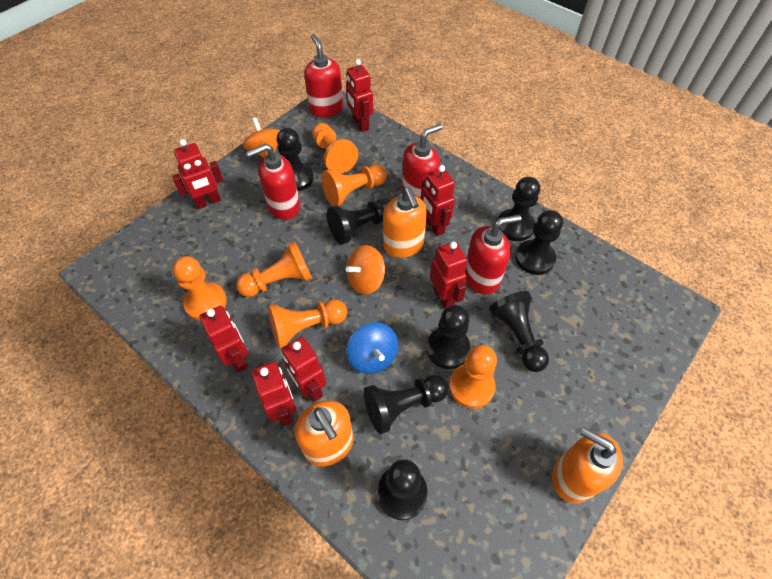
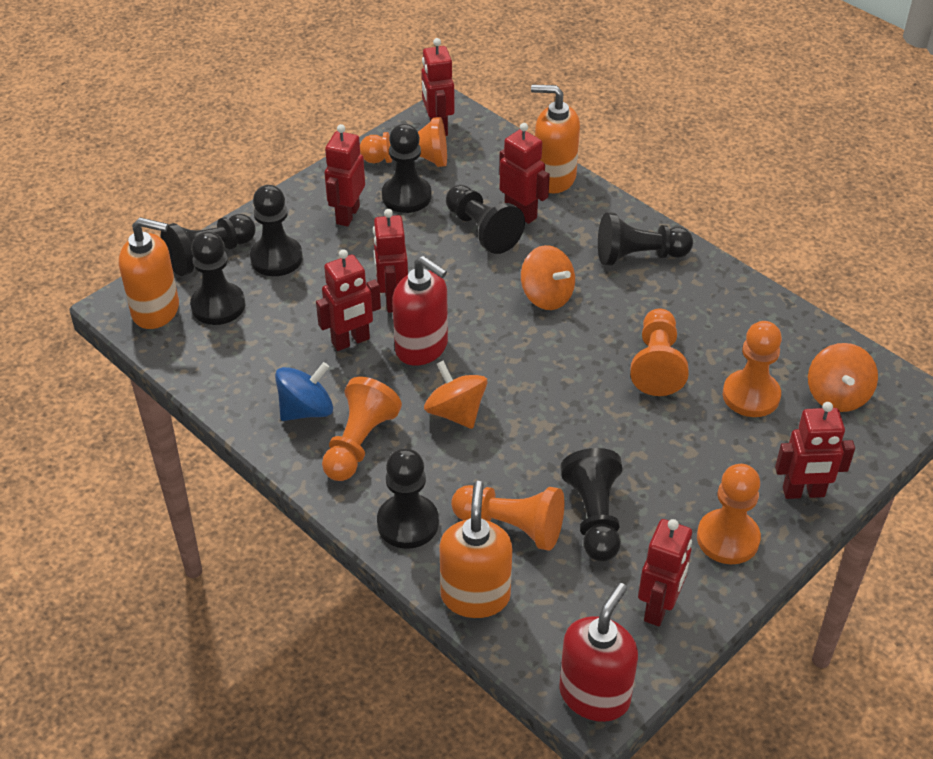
orange spinning top: 2 -> 3
red soap dispenser: 4 -> 2

